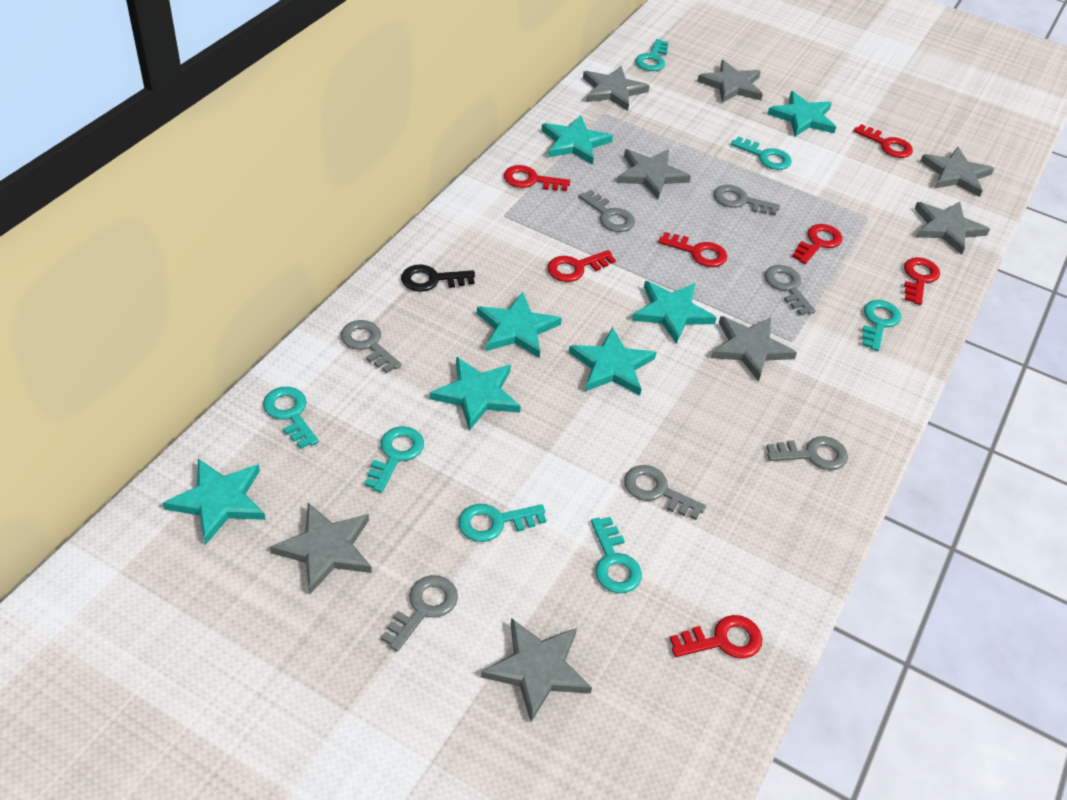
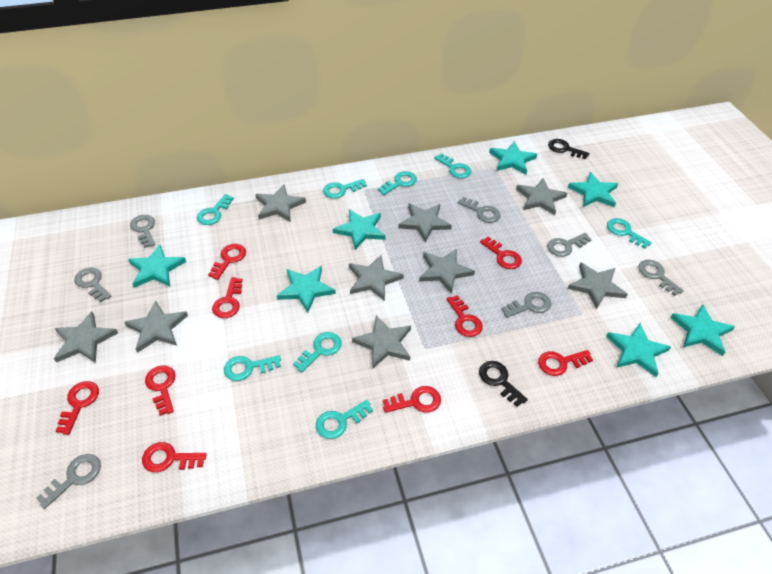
black key: 1 -> 2
grey star: 8 -> 9
red key: 7 -> 9
turquoise key: 7 -> 8

